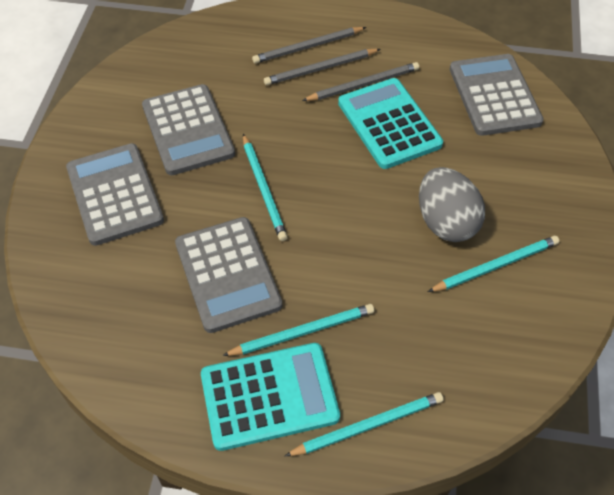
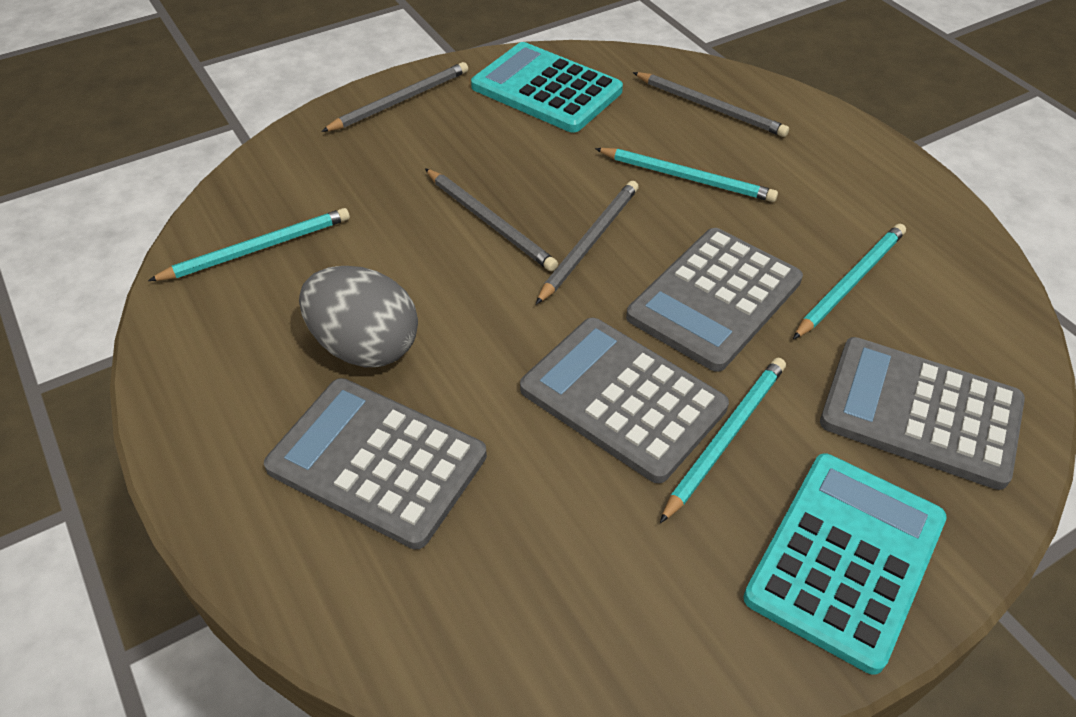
grey pencil: 3 -> 4

